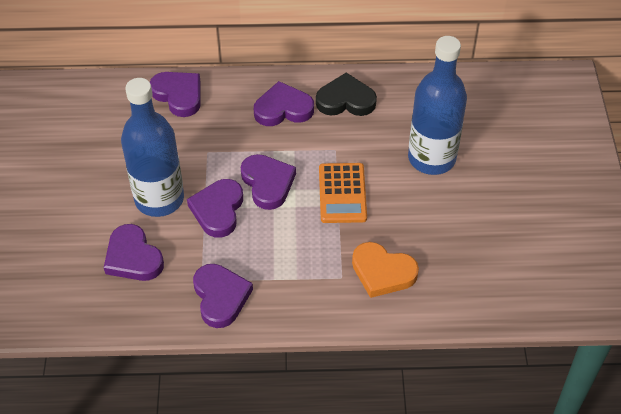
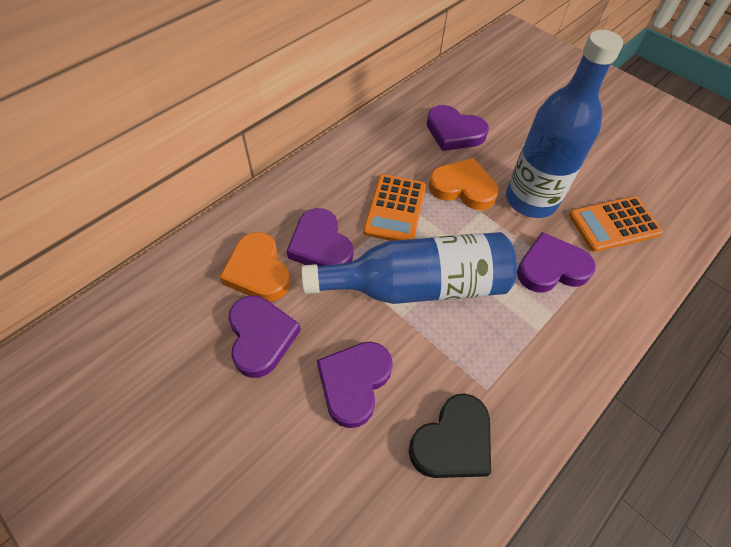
orange calculator: 1 -> 2
orange heart: 1 -> 2
purple heart: 6 -> 5

